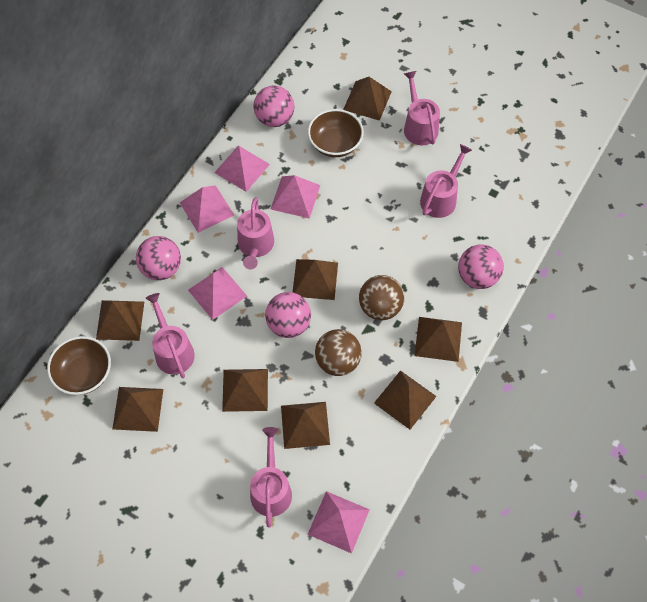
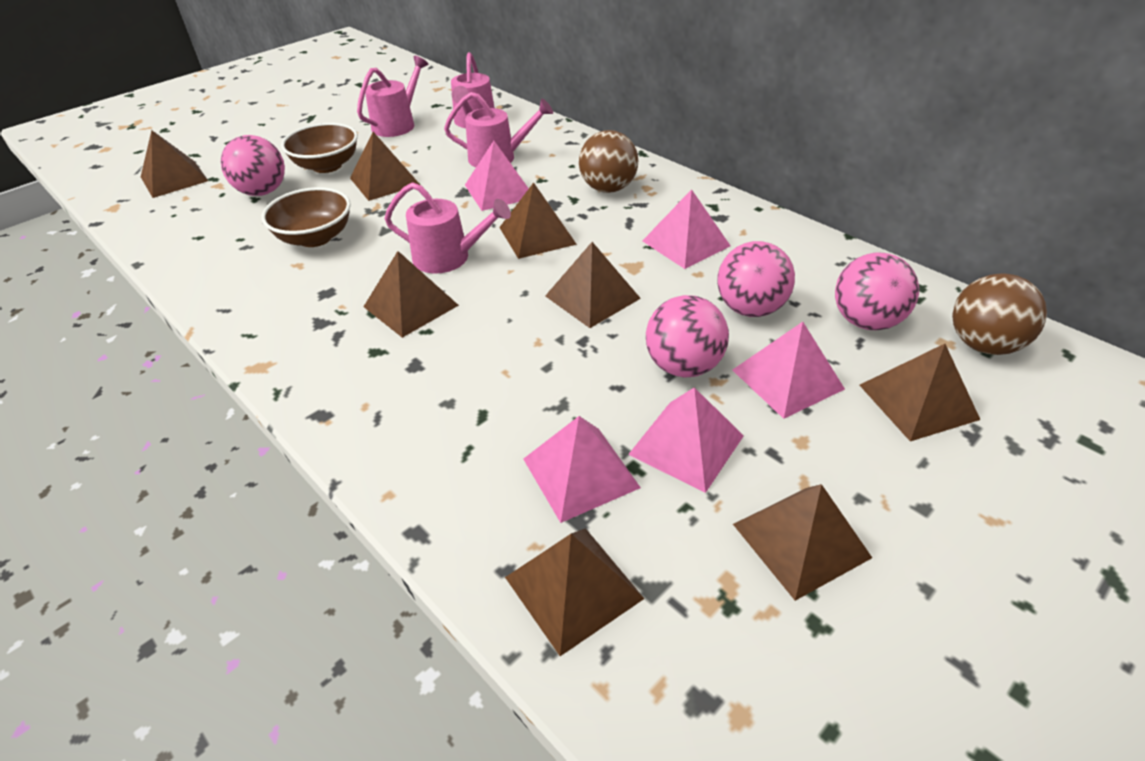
pink watering can: 5 -> 4

